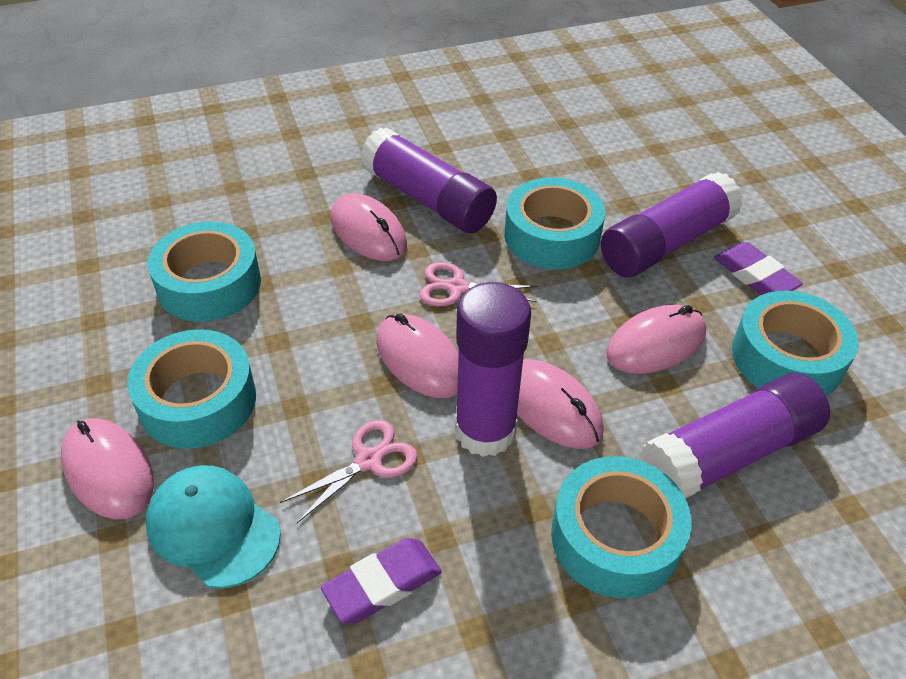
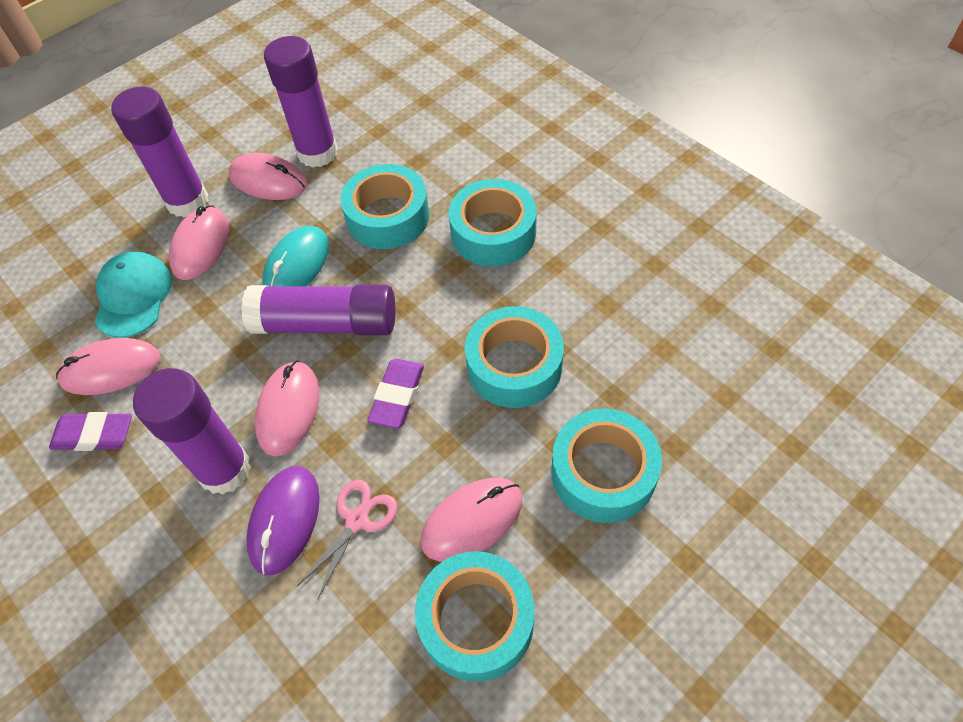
pink scissors: 2 -> 1
purple mouse: 0 -> 1
turquoise mouse: 0 -> 1

